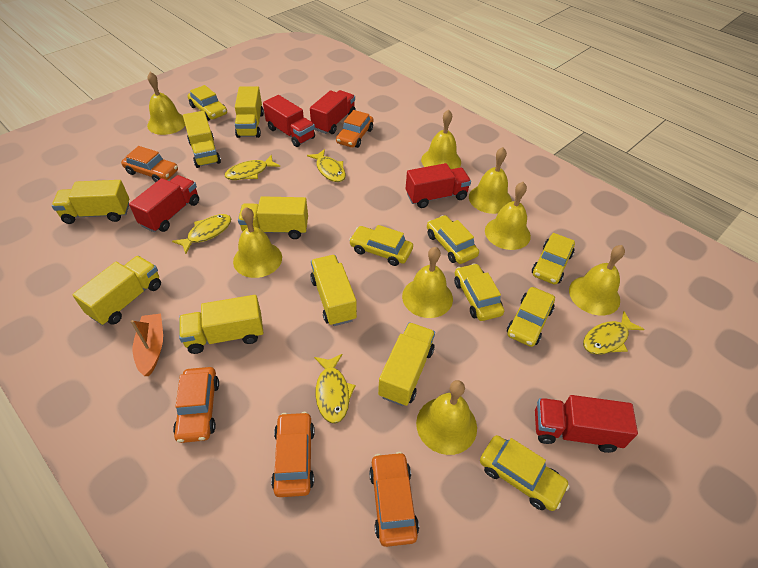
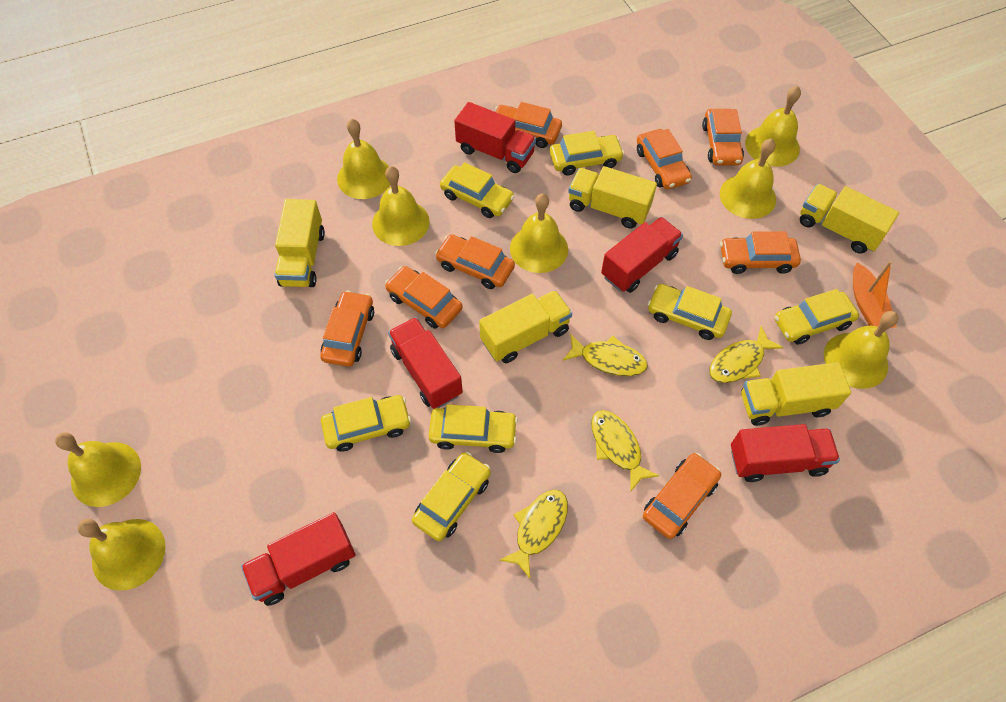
orange car: 5 -> 8
yellow fish: 5 -> 4
yellow truck: 8 -> 5

